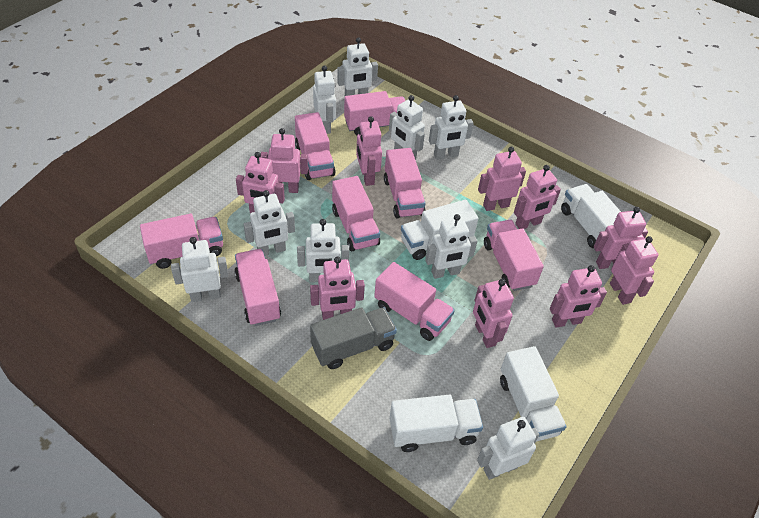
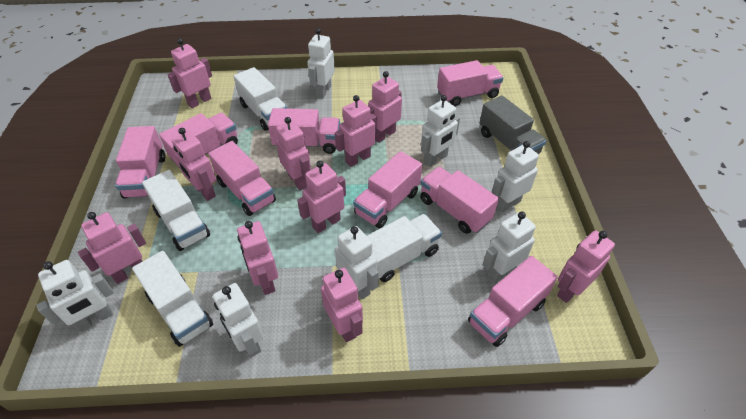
white robot: 9 -> 7

